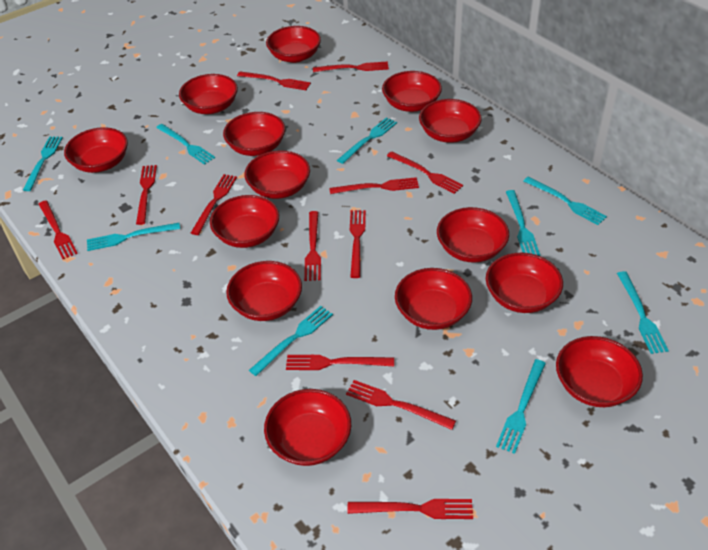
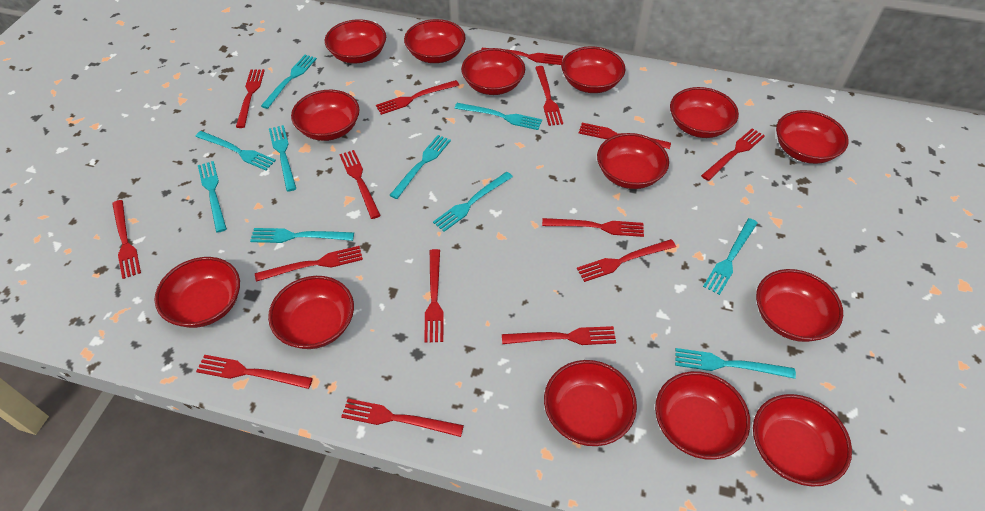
red fork: 12 -> 15
turquoise fork: 9 -> 10

